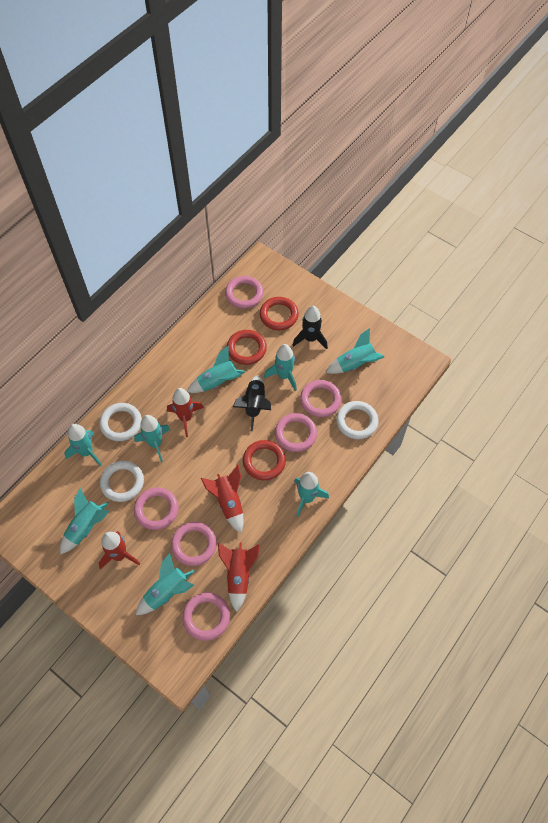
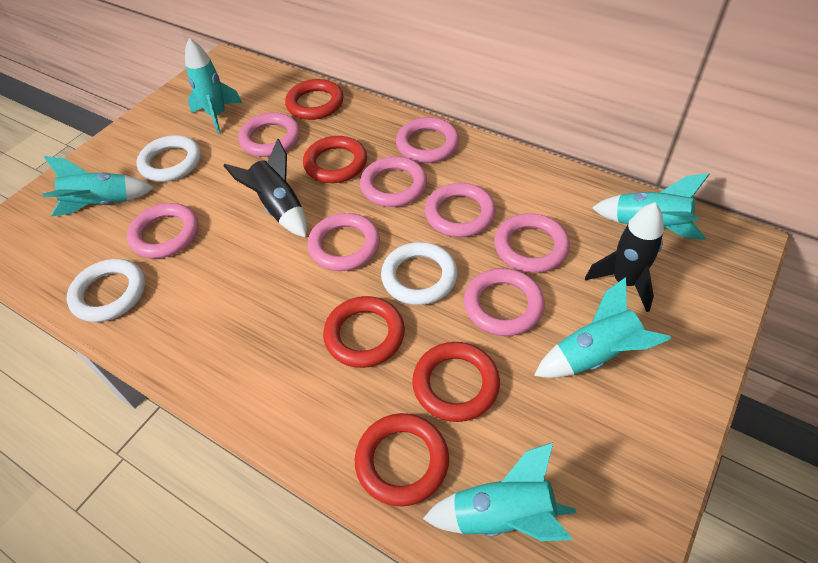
pink ring: 6 -> 8
red ring: 3 -> 5
red rocket: 4 -> 0
turquoise rocket: 8 -> 5

